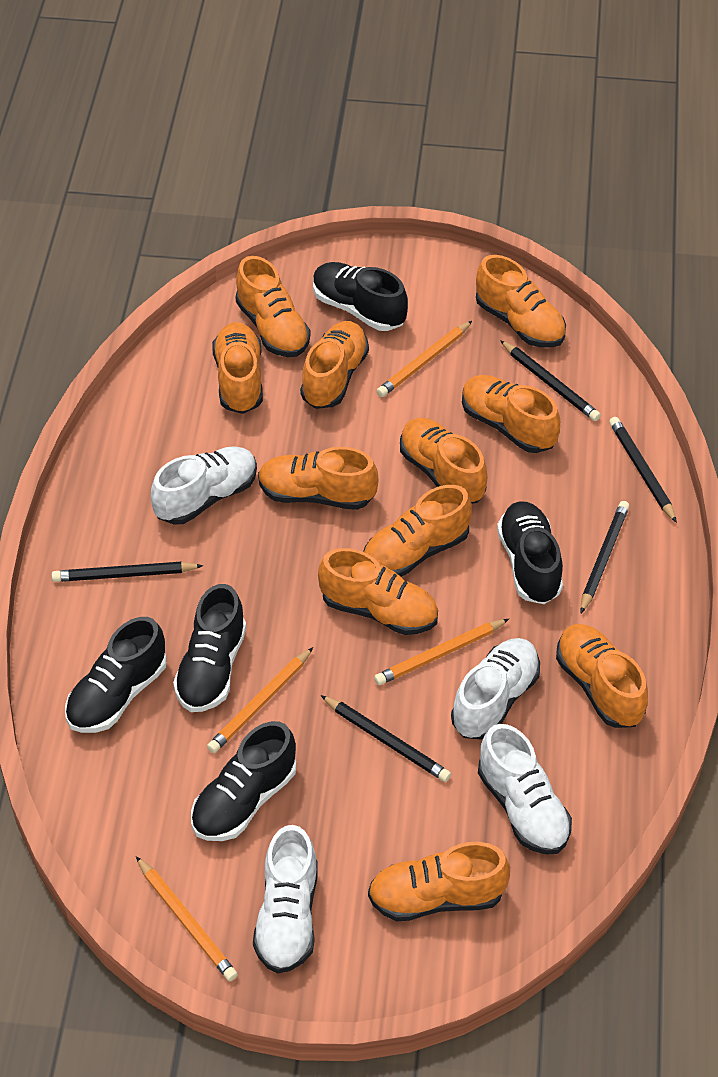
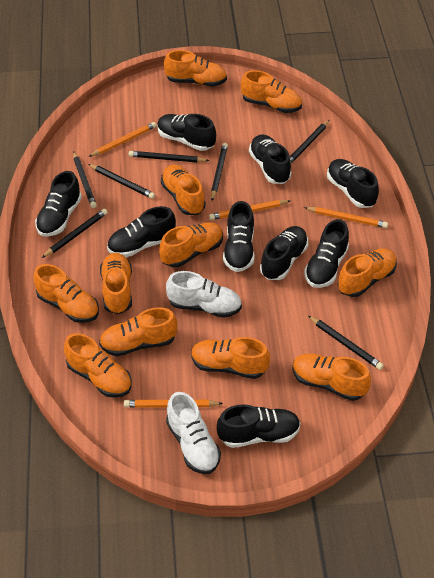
black pencil: 5 -> 7
black shoe: 5 -> 9
white shoe: 4 -> 2

